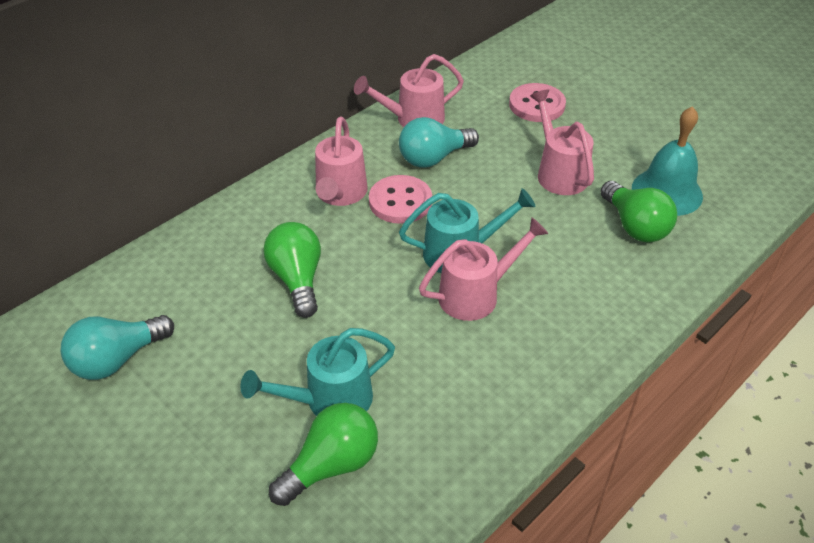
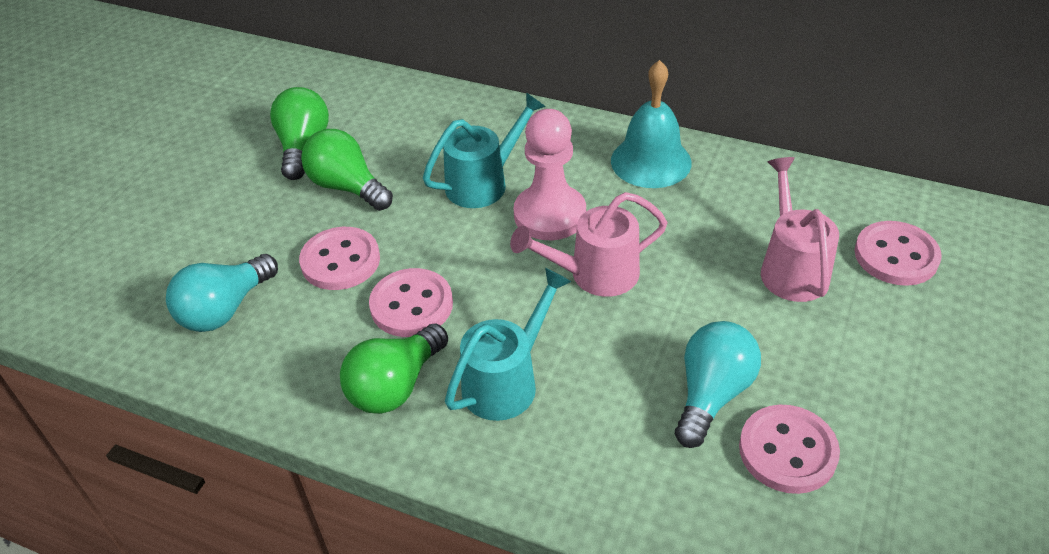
pink button: 2 -> 4
pink pawn: 0 -> 1
pink watering can: 4 -> 2

